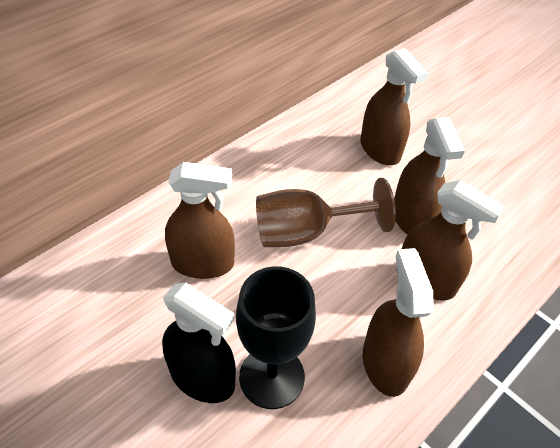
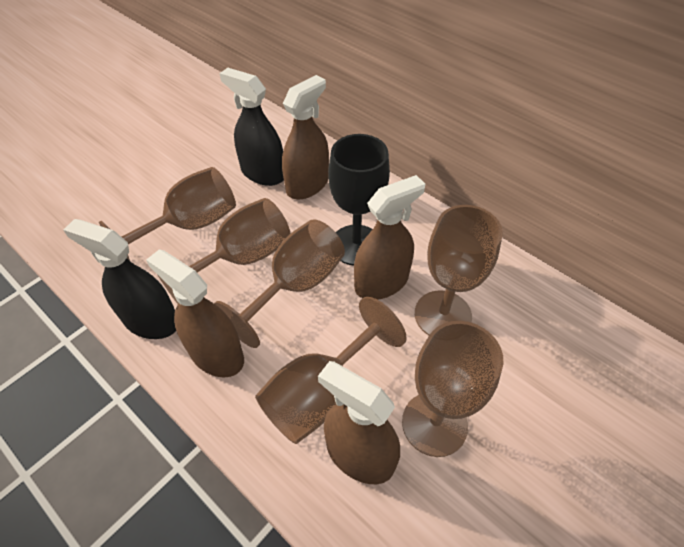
black spray bottle: 1 -> 2
brown goblet: 1 -> 6
brown spray bottle: 5 -> 4

